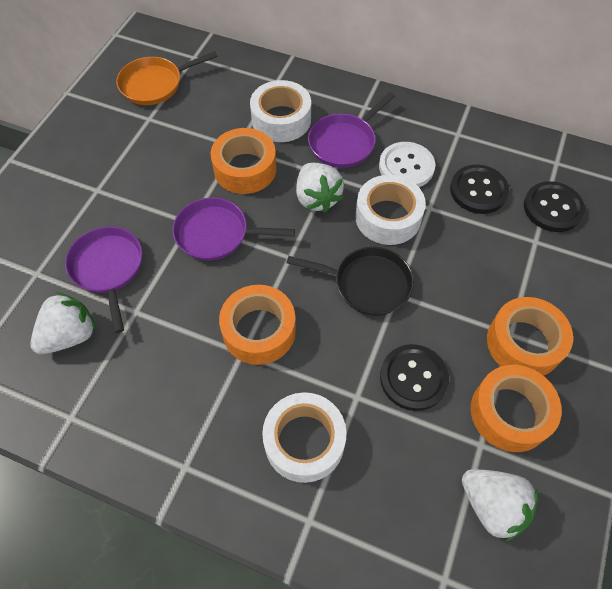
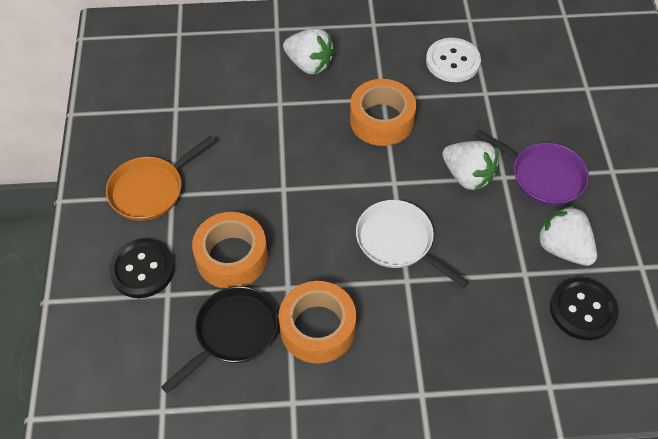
black button: 3 -> 2
orange tape: 4 -> 3
purple pan: 3 -> 1
white pan: 0 -> 1
white tape: 3 -> 0

